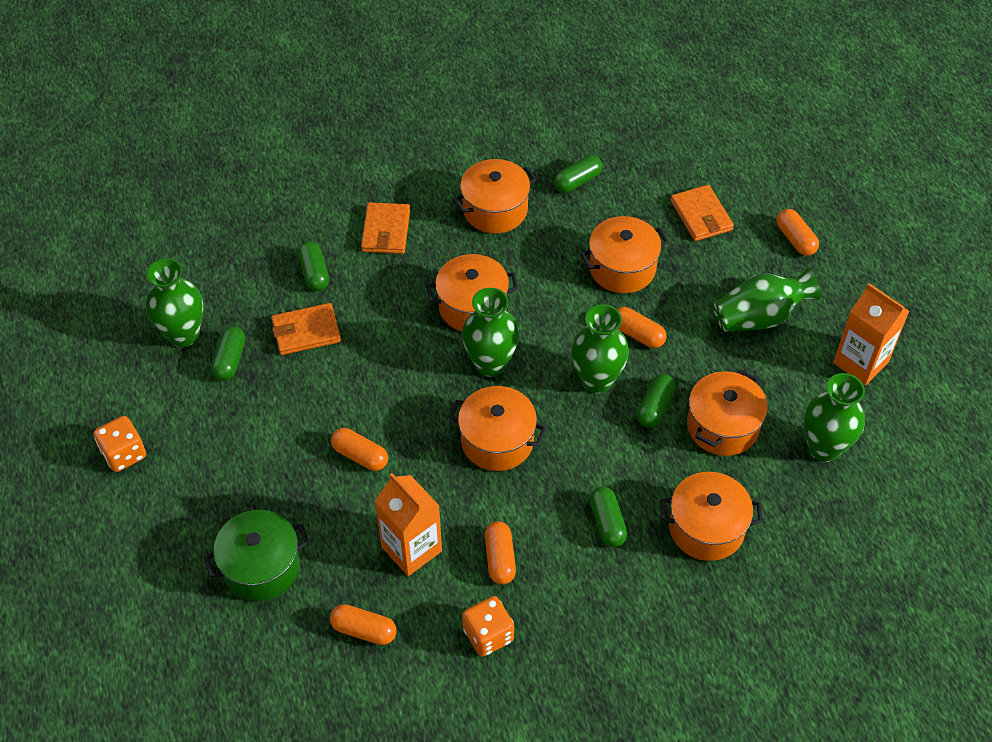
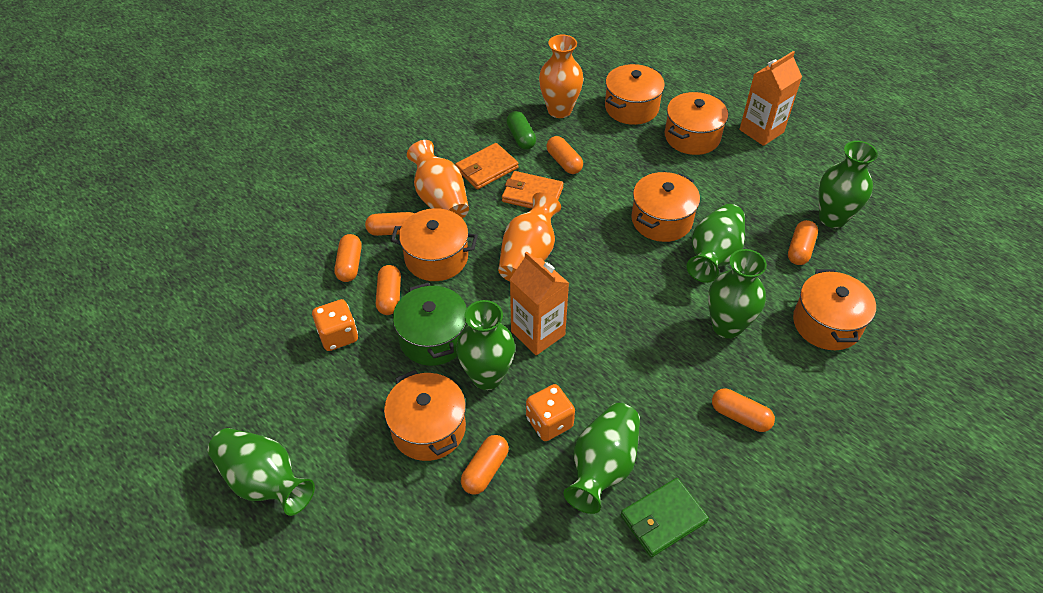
green capsule: 5 -> 1
green vase: 5 -> 6
green wallet: 0 -> 1
orange capsule: 5 -> 7
orange vase: 0 -> 3
orange wallet: 3 -> 2

